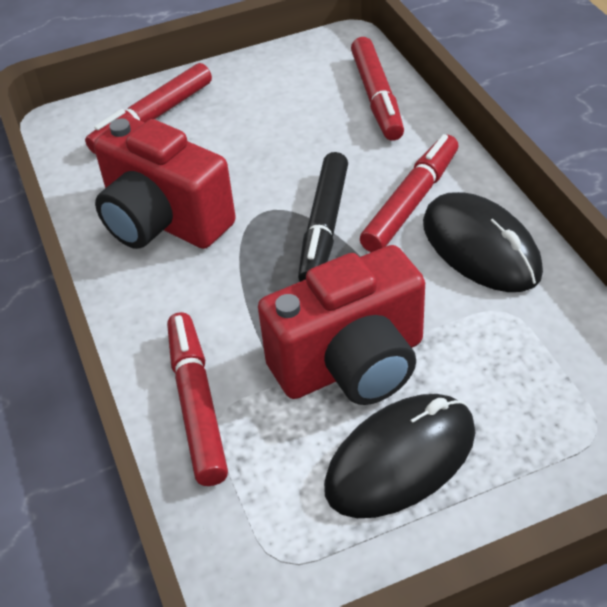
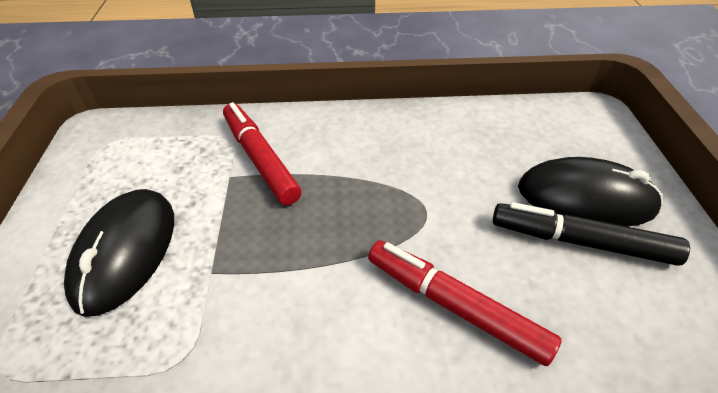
red camera: 2 -> 0
red marker: 4 -> 2

